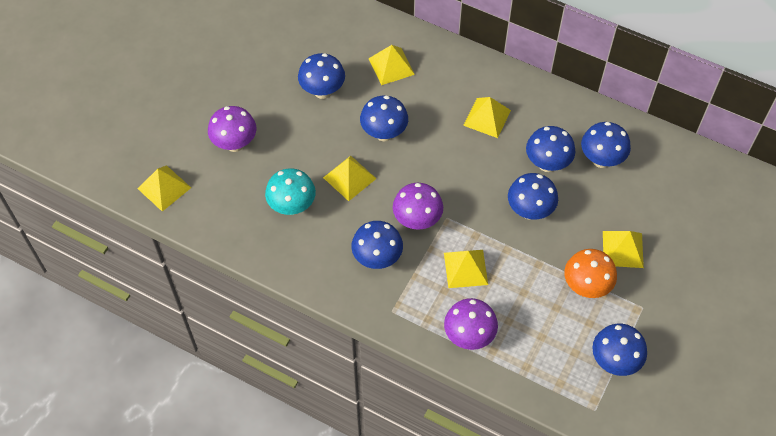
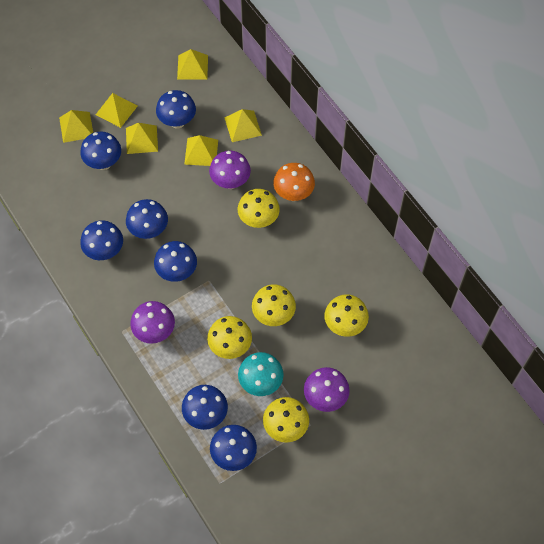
yellow mushroom: 0 -> 5

